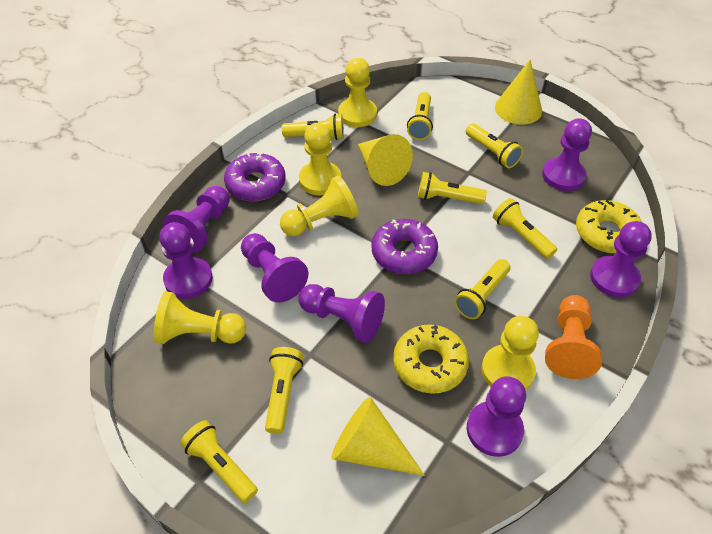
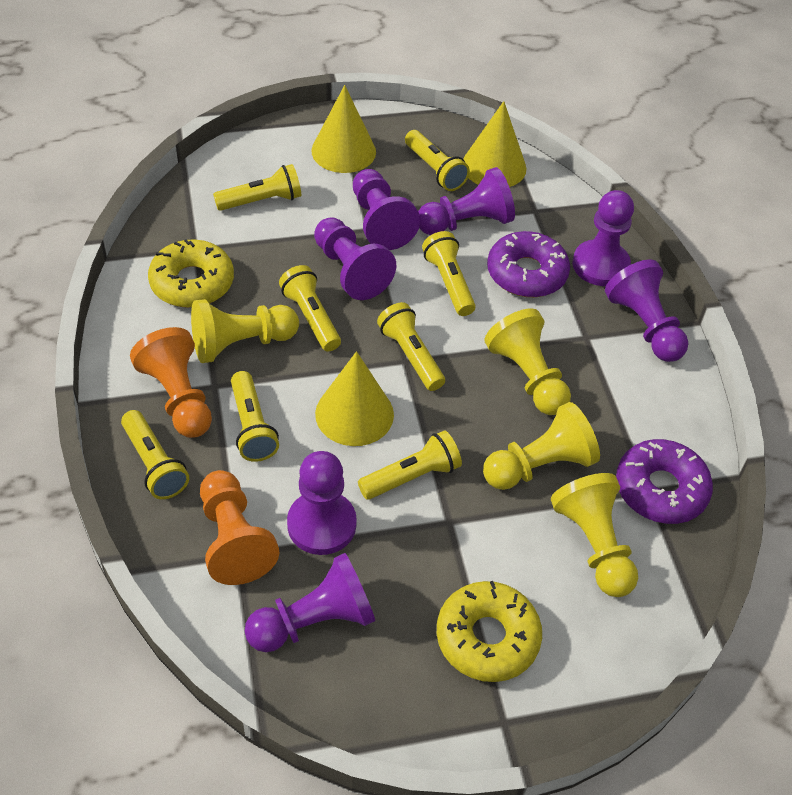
orange pawn: 1 -> 2
yellow pawn: 5 -> 4

